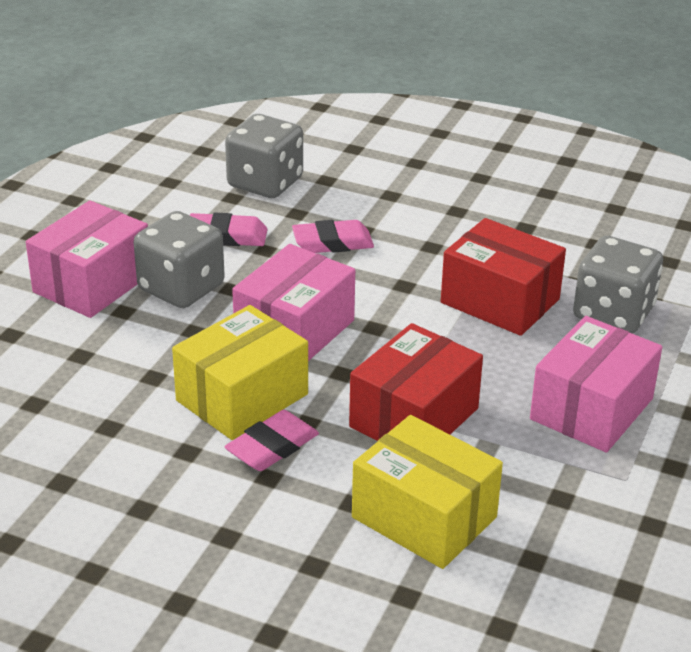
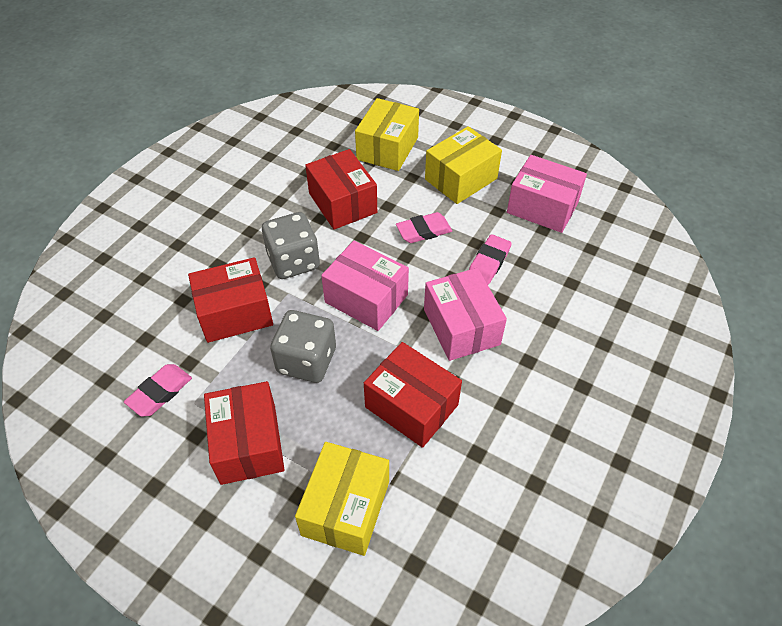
grey dice: 3 -> 2
red box: 2 -> 4
yellow box: 2 -> 3

